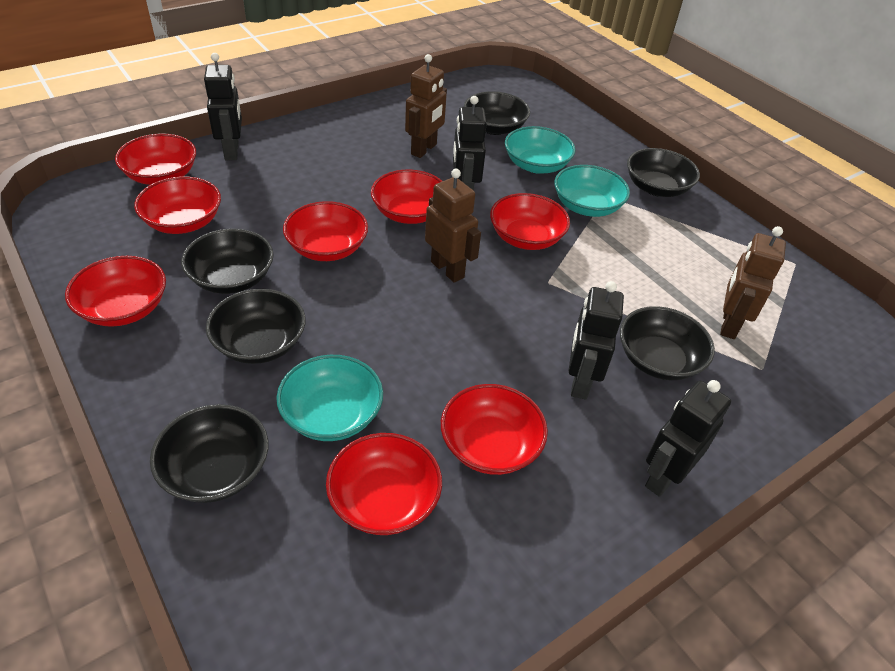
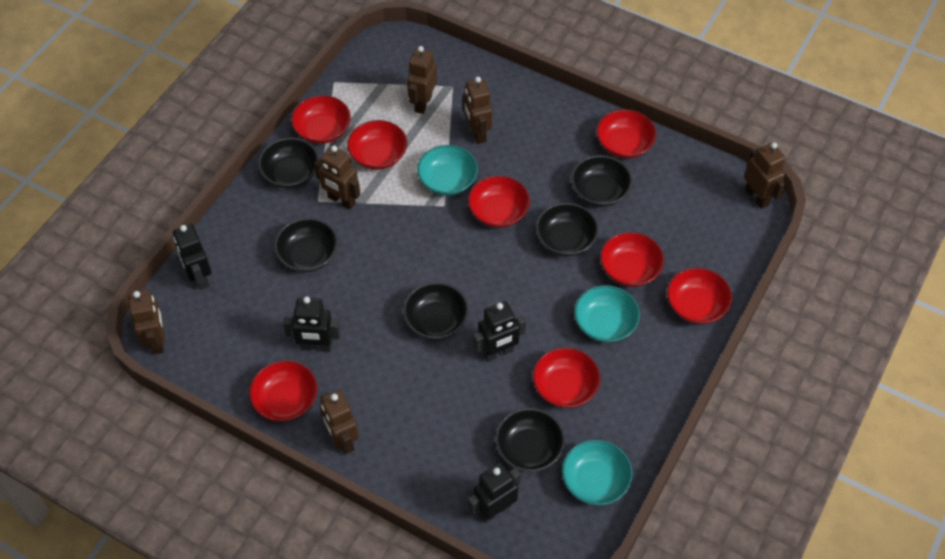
brown robot: 3 -> 6

